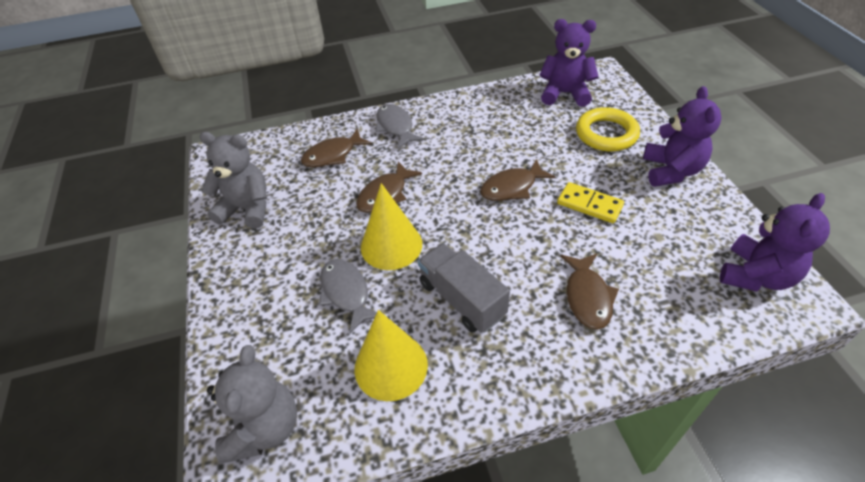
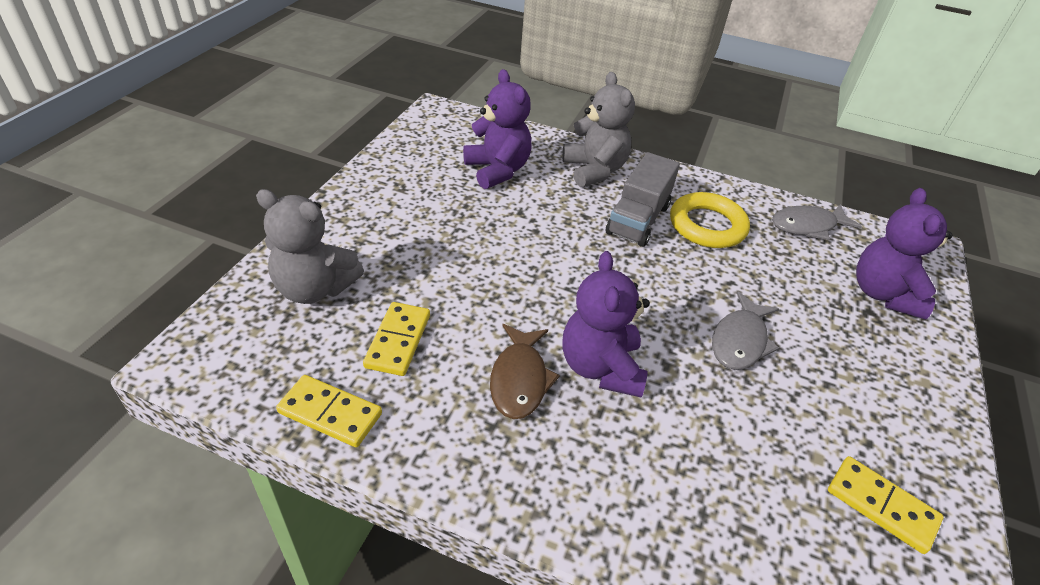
brown fish: 4 -> 1
yellow cone: 2 -> 0
yellow domino: 1 -> 3

